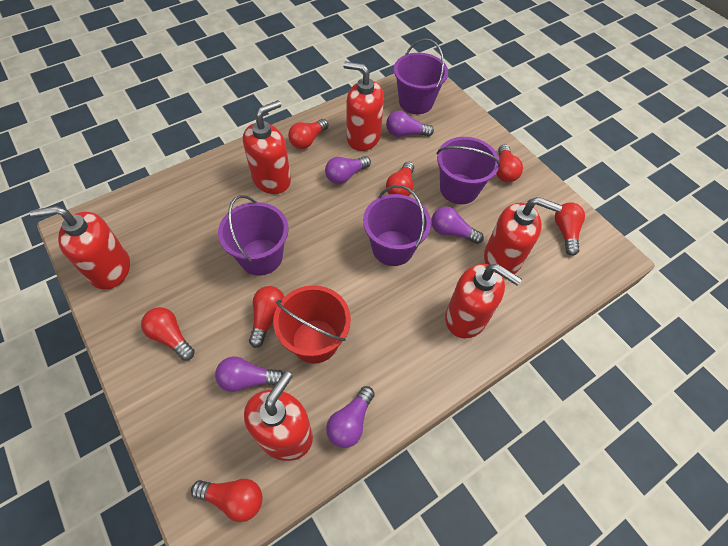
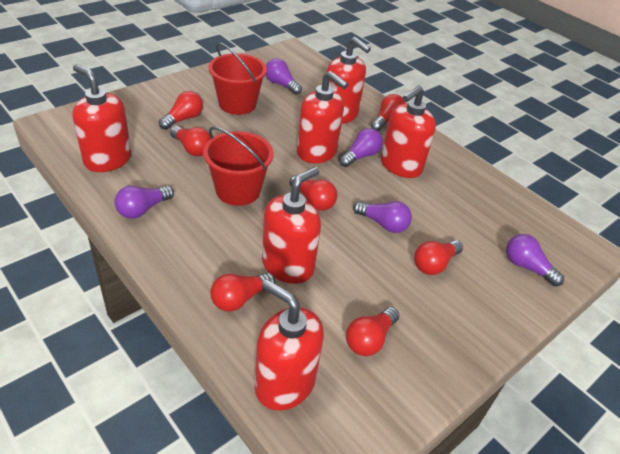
purple bucket: 4 -> 0
red bucket: 1 -> 2

